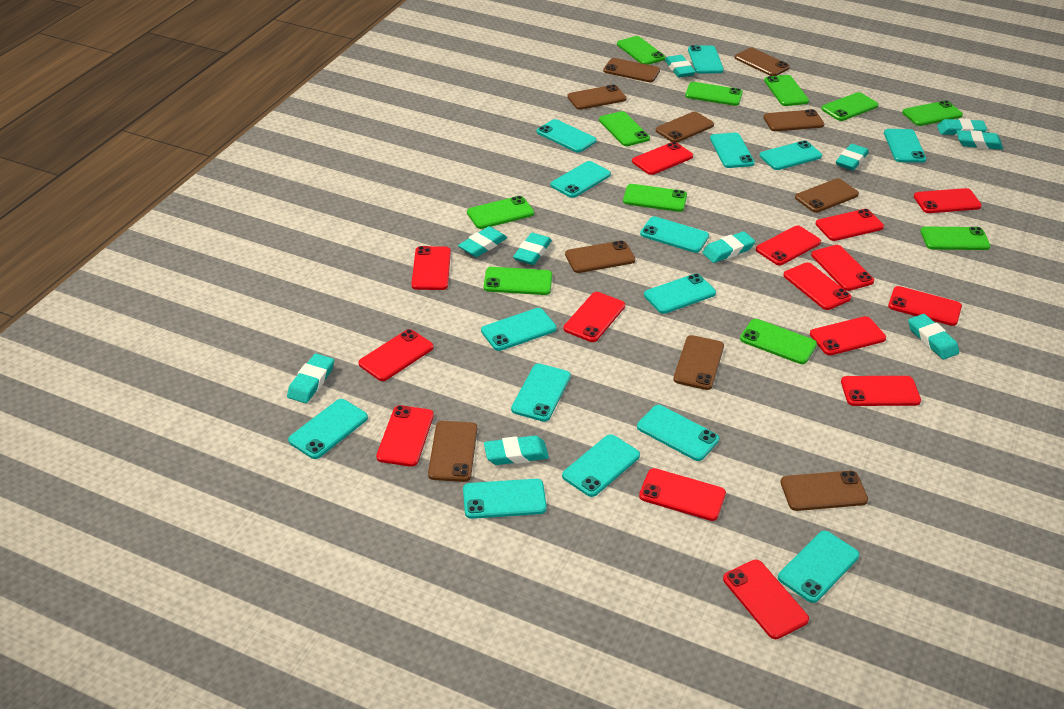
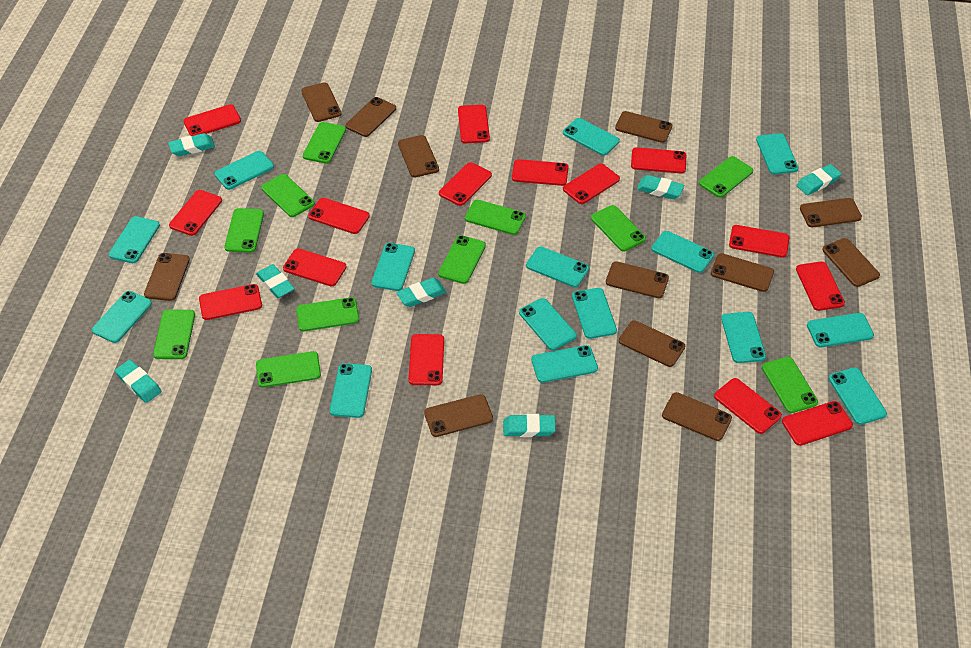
brown phone: 10 -> 12
turquoise eraser: 10 -> 7

